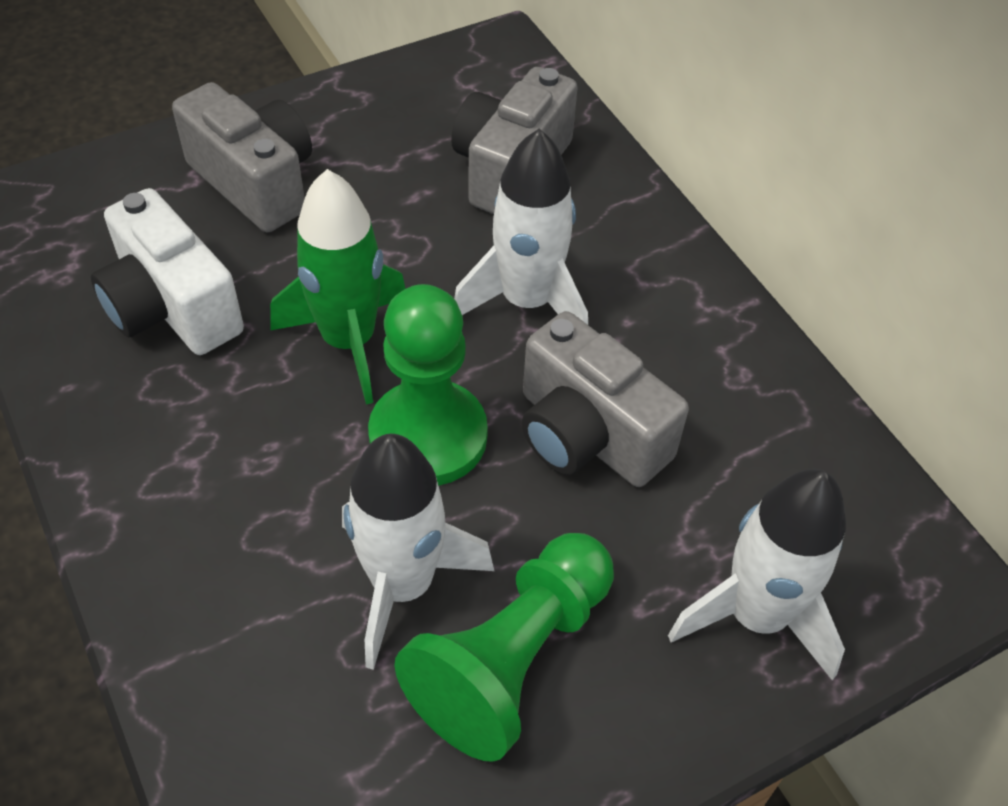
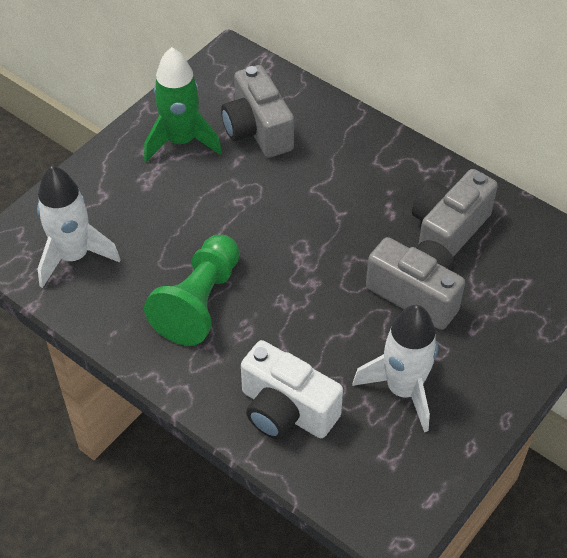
green pawn: 2 -> 1
white rocket: 3 -> 2

